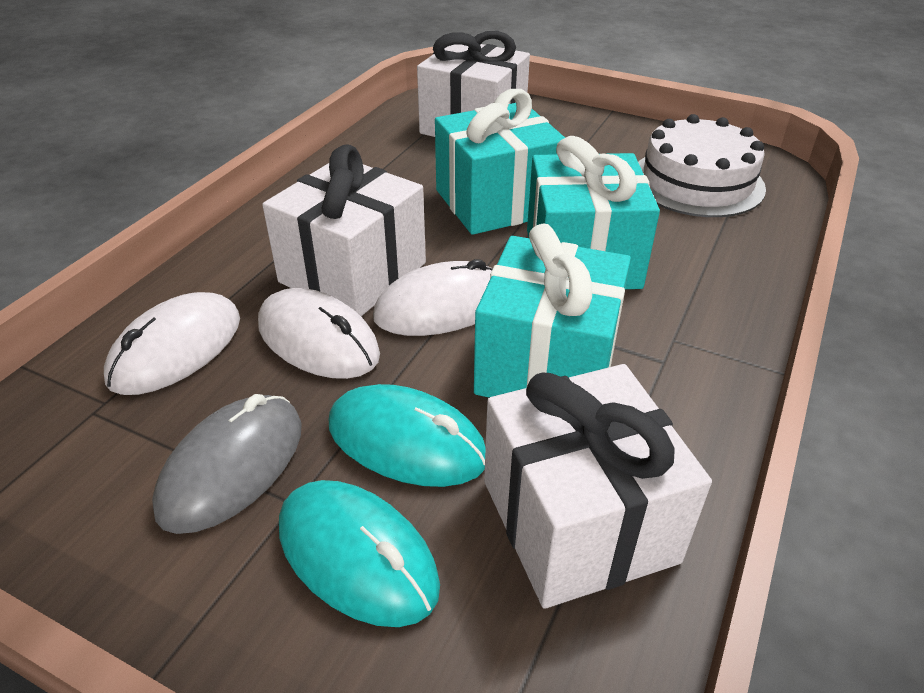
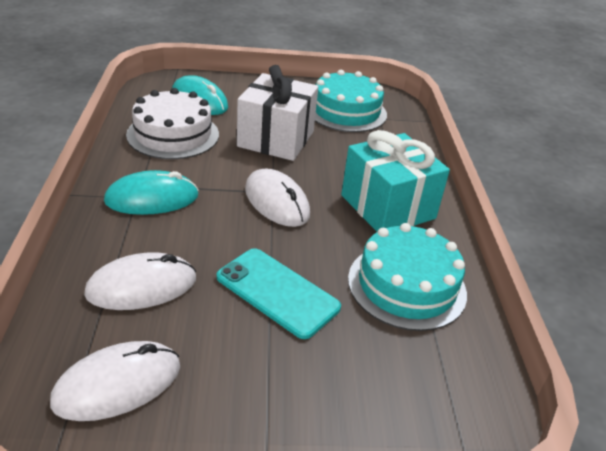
grey mouse: 1 -> 0
turquoise cake: 0 -> 2
turquoise gift: 3 -> 1
turquoise phone: 0 -> 1
white gift: 3 -> 1

